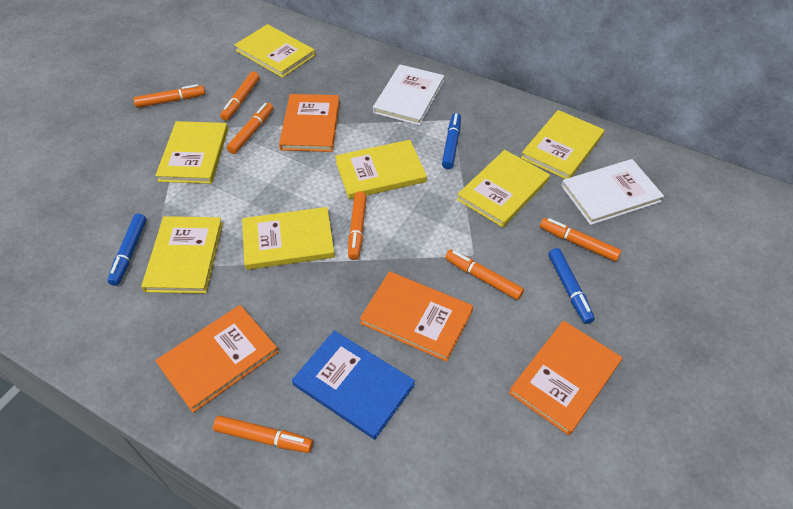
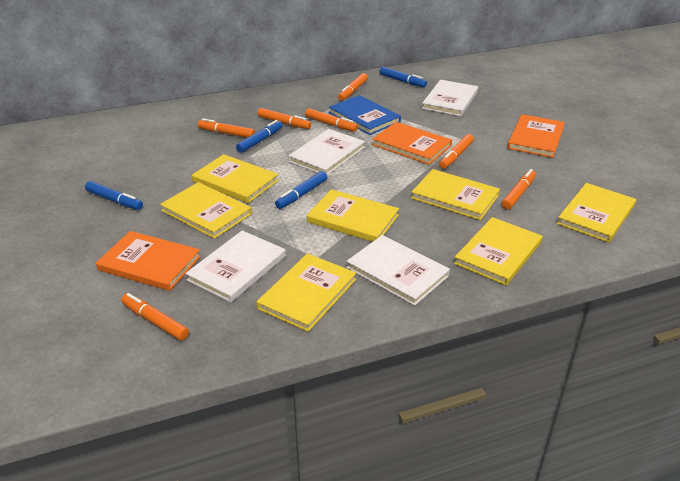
blue marker: 3 -> 4
orange book: 4 -> 3
white book: 2 -> 4

